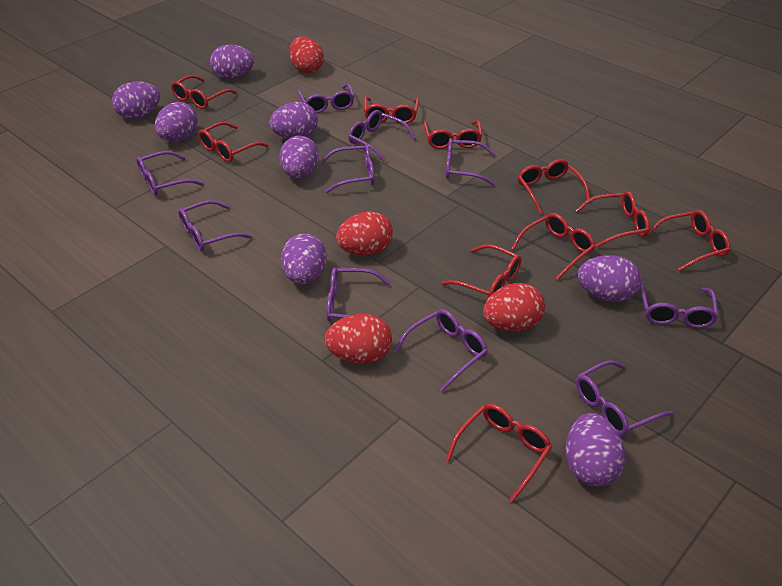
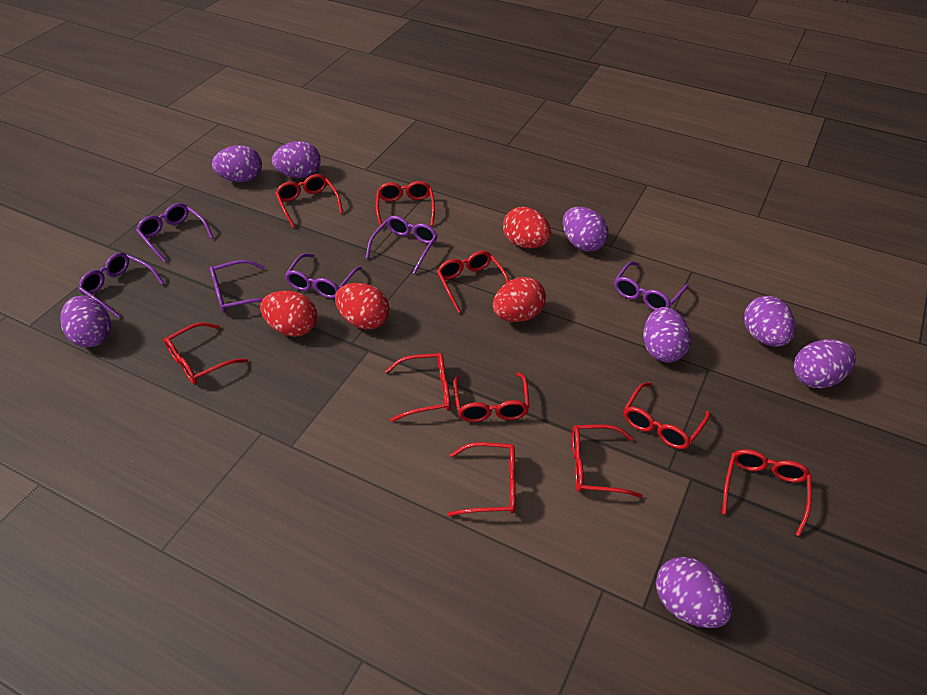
purple glasses: 10 -> 6

